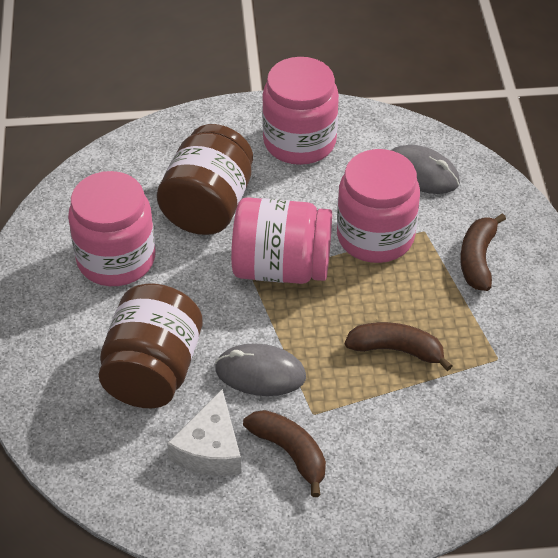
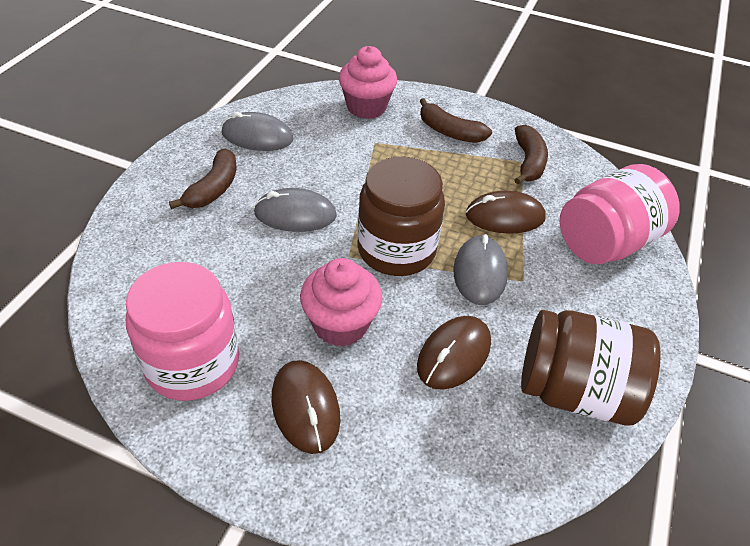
brown mouse: 0 -> 3
grey mouse: 2 -> 3
pink cupcake: 0 -> 2
pink jar: 4 -> 2
white cheese: 1 -> 0

